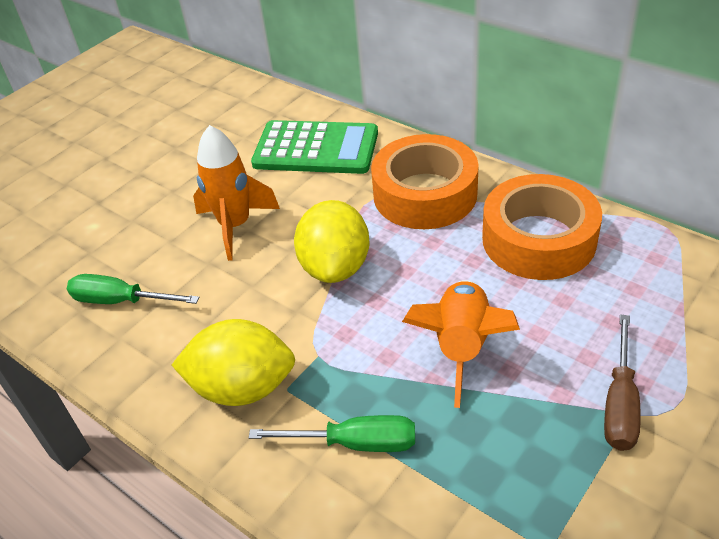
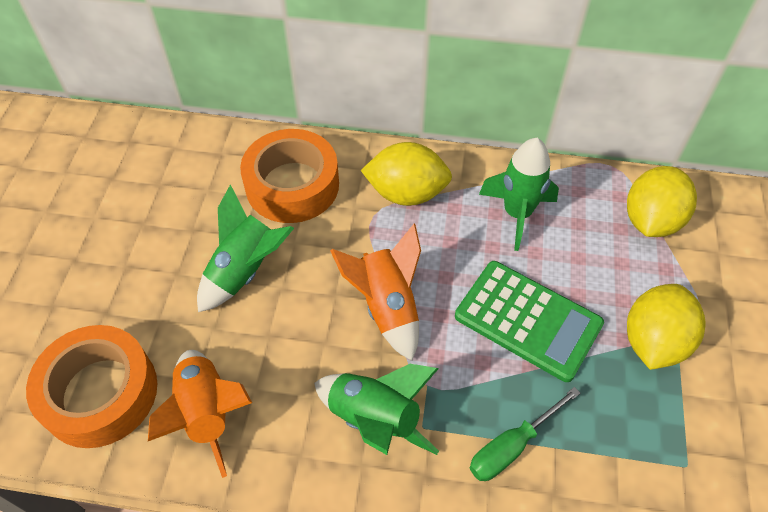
brown screwdriver: 1 -> 0
green rocket: 0 -> 3
green screwdriver: 2 -> 1
yellow lemon: 2 -> 3

